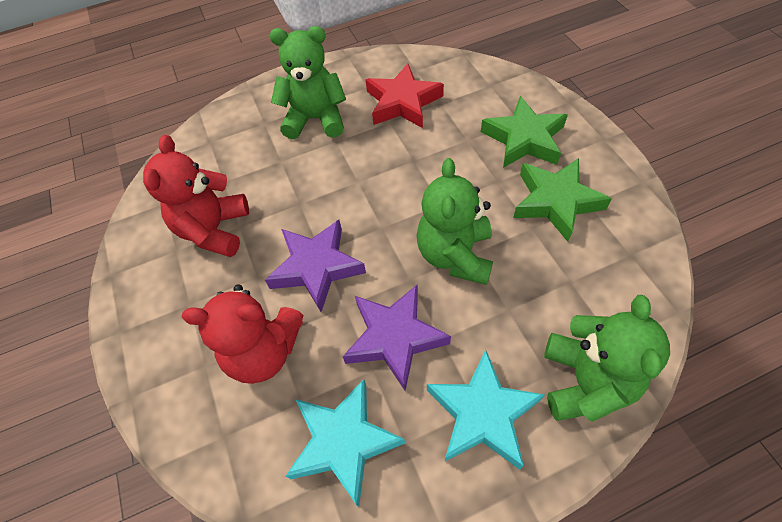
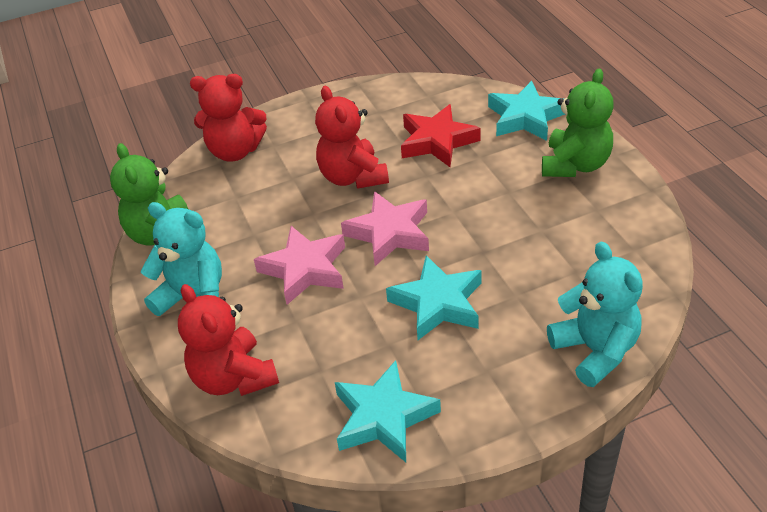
green star: 2 -> 0
green teddy bear: 3 -> 2
pink star: 0 -> 2
purple star: 2 -> 0
red teddy bear: 2 -> 3
turquoise star: 2 -> 3
turquoise teddy bear: 0 -> 2

